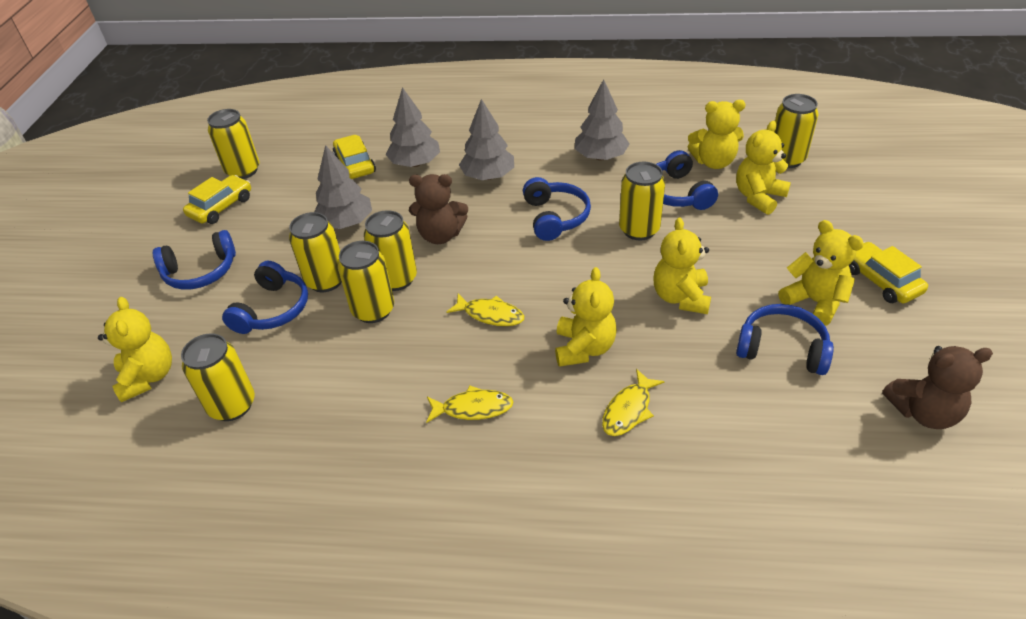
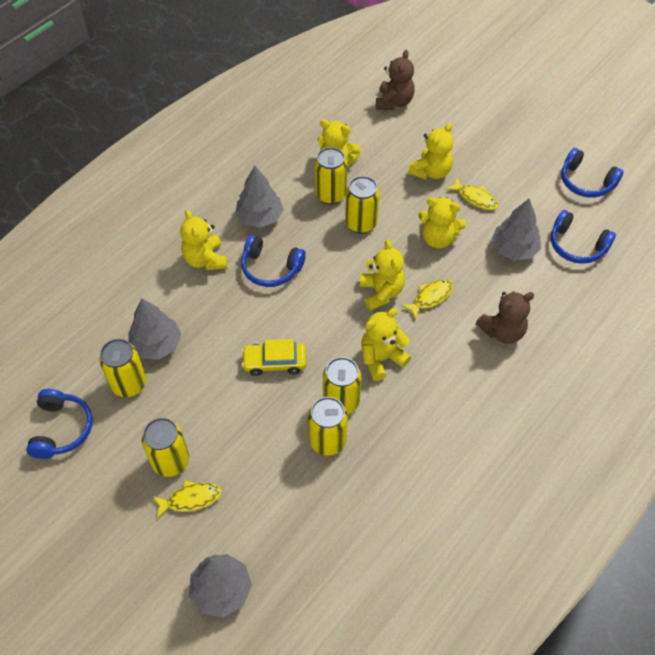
blue headphones: 5 -> 4
yellow can: 7 -> 6
yellow car: 3 -> 1

